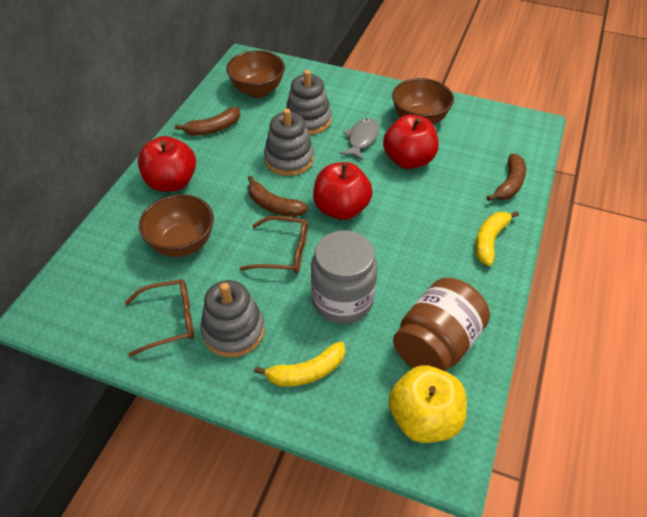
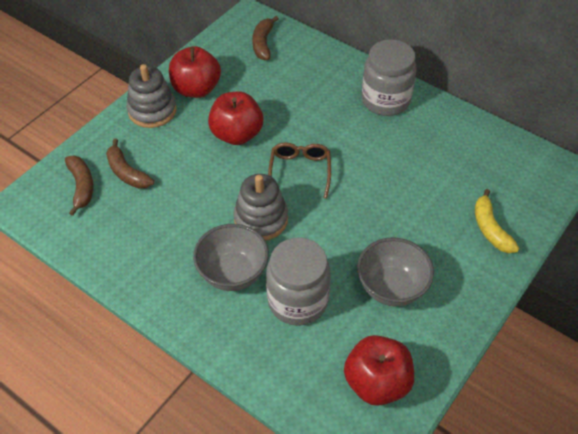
brown bowl: 3 -> 0
brown glasses: 2 -> 1
brown jar: 1 -> 0
grey bowl: 0 -> 2
grey fish: 1 -> 0
grey jar: 1 -> 2
grey stacking toy: 3 -> 2
yellow apple: 1 -> 0
yellow banana: 2 -> 1

